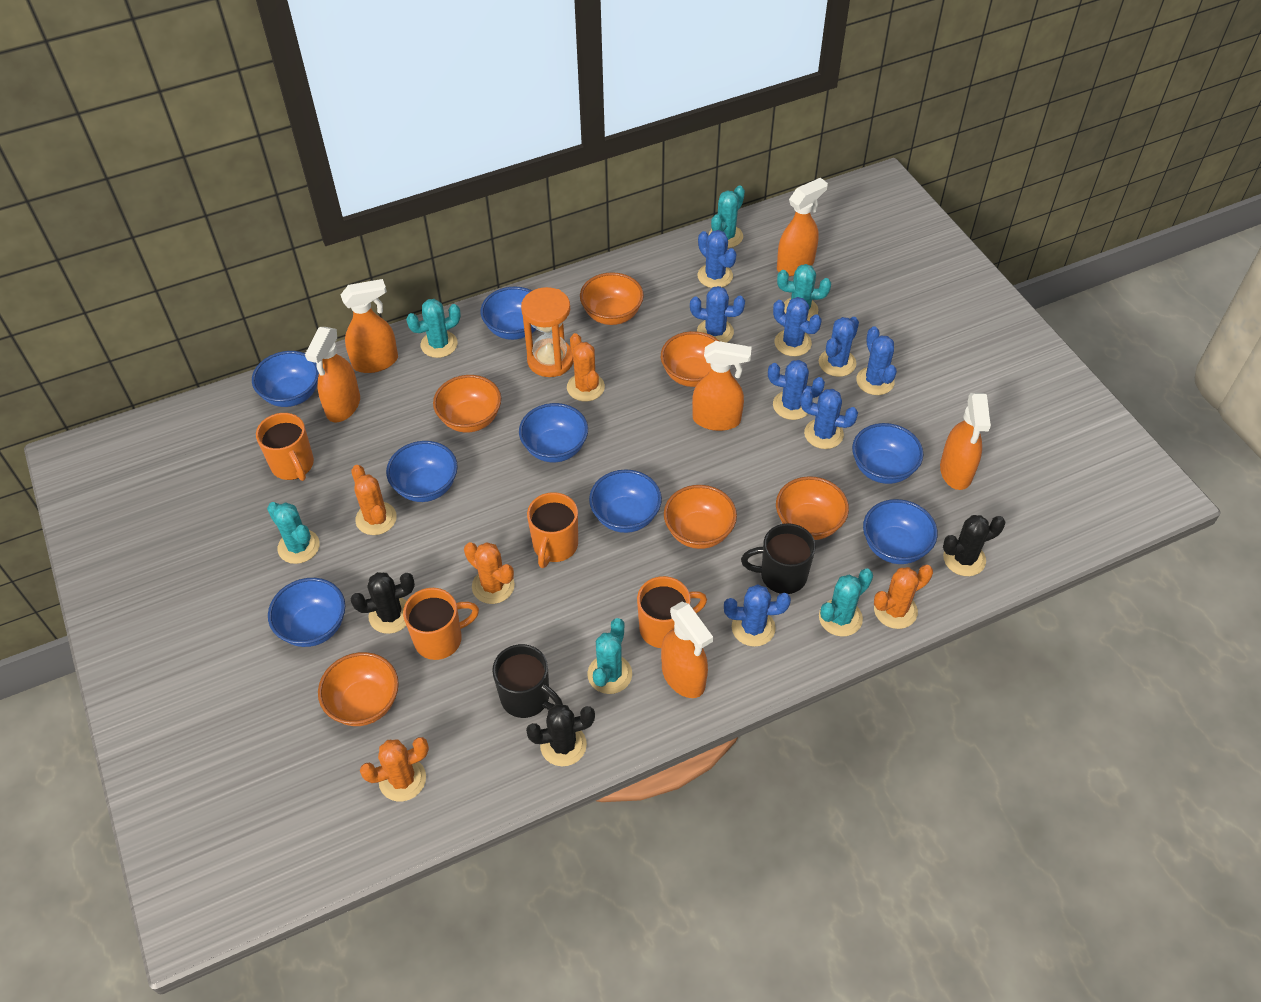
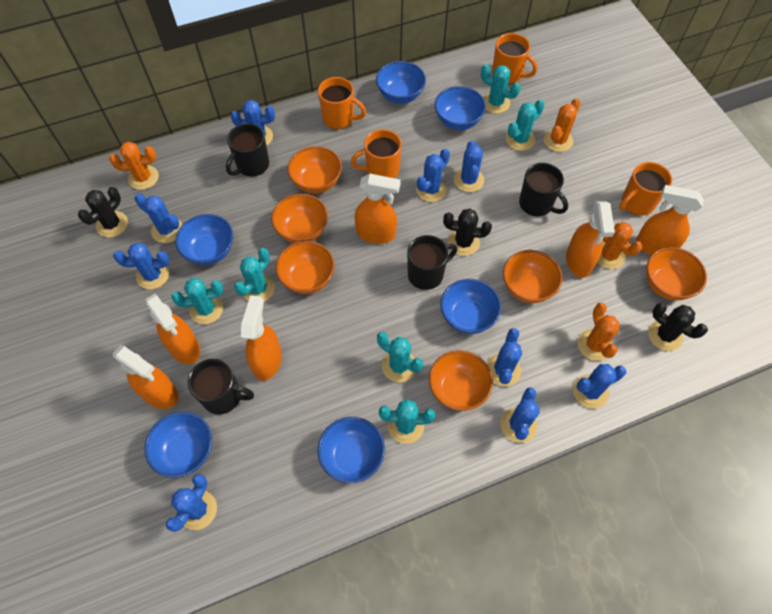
black mug: 2 -> 4
blue bowl: 8 -> 6
blue cactus: 8 -> 9
orange cactus: 5 -> 4
orange hourglass: 1 -> 0

